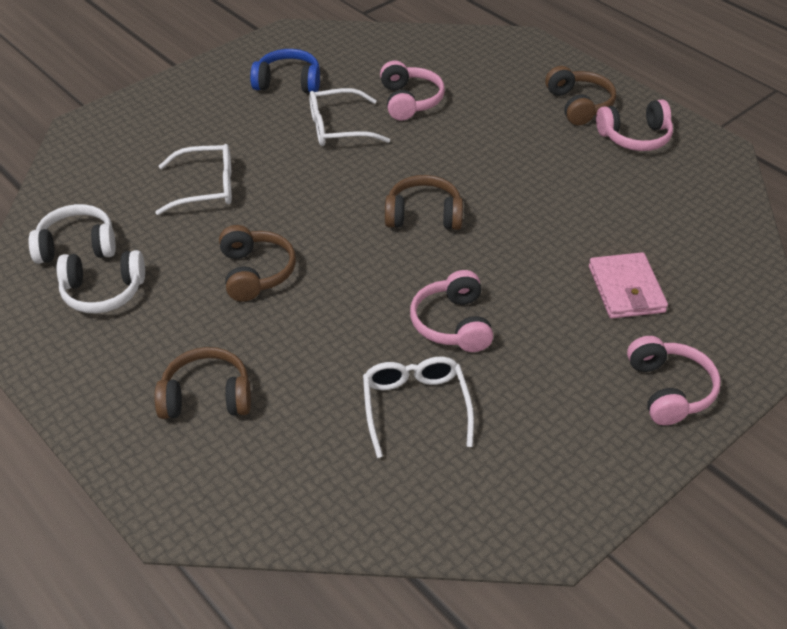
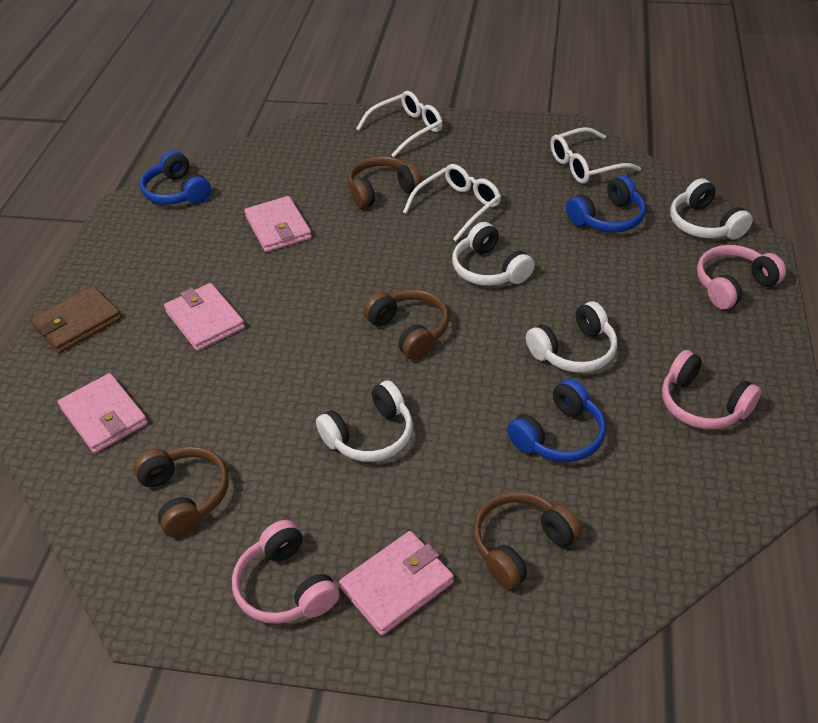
blue headphones: 1 -> 3
brown wallet: 0 -> 1
pink headphones: 4 -> 3
pink wallet: 1 -> 4
white headphones: 2 -> 4

